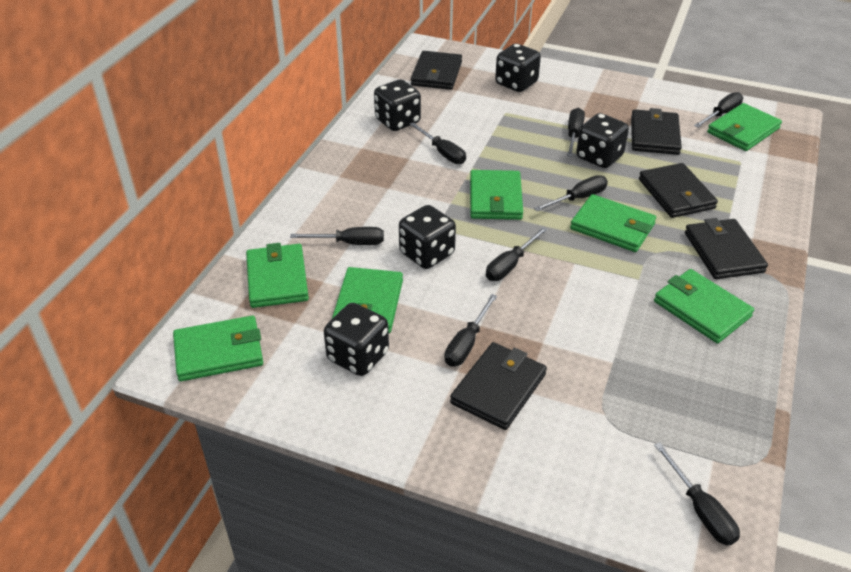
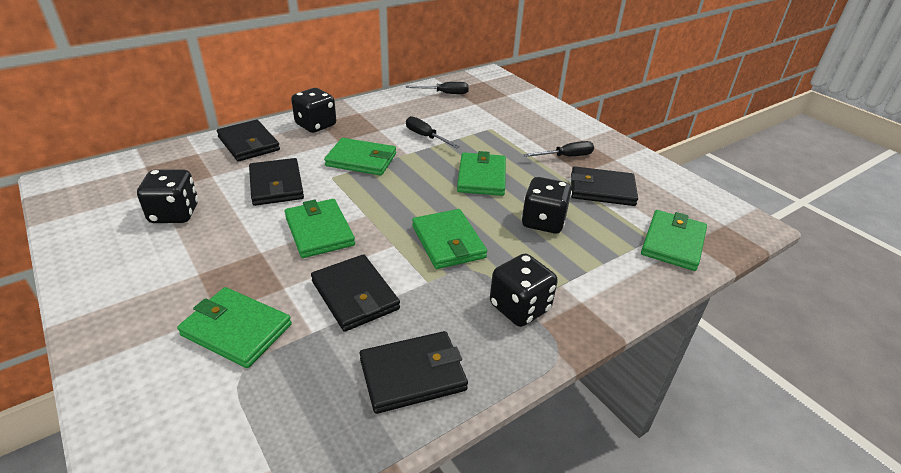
black dice: 5 -> 4
black screwdriver: 8 -> 3
green wallet: 7 -> 6

